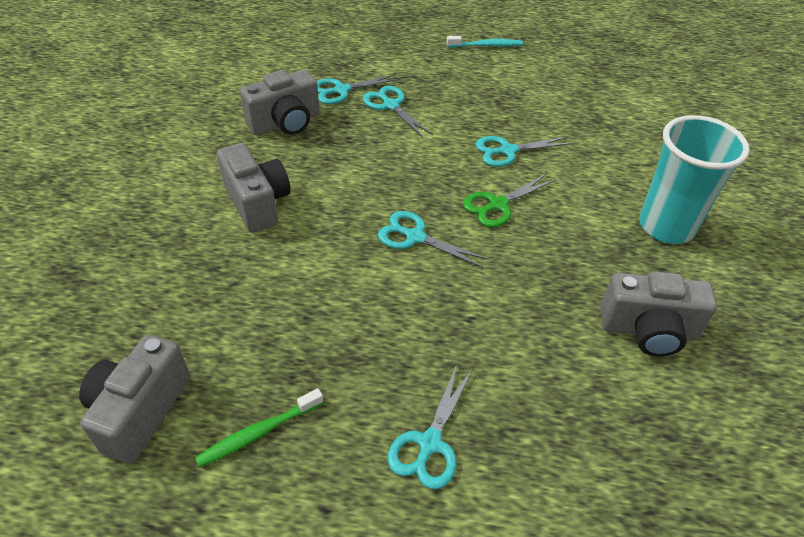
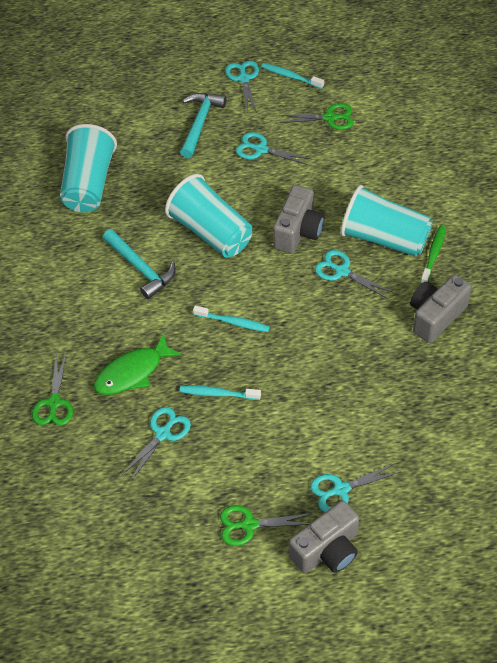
green fish: 0 -> 1
green scissors: 1 -> 3
grey camera: 4 -> 3
turquoise cup: 1 -> 3
turquoise hammer: 0 -> 2
turquoise toothbrush: 1 -> 3

